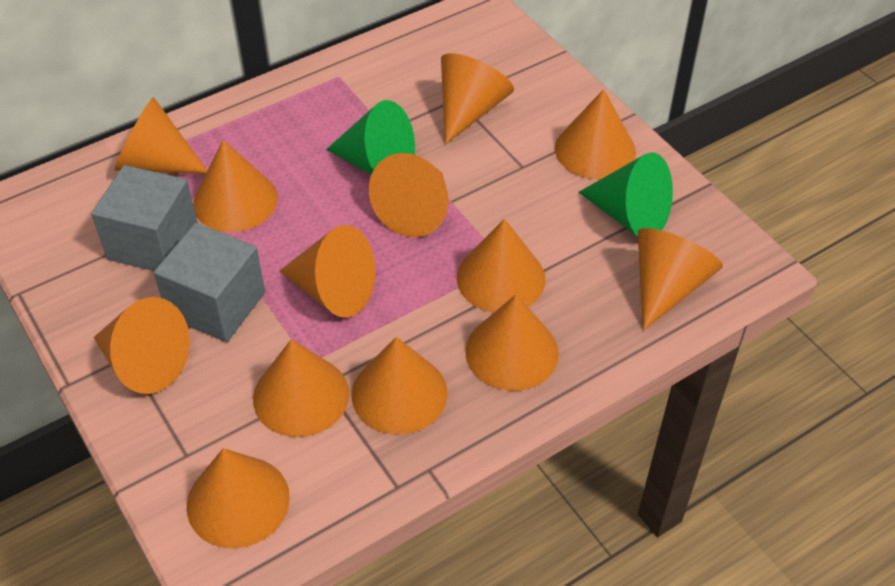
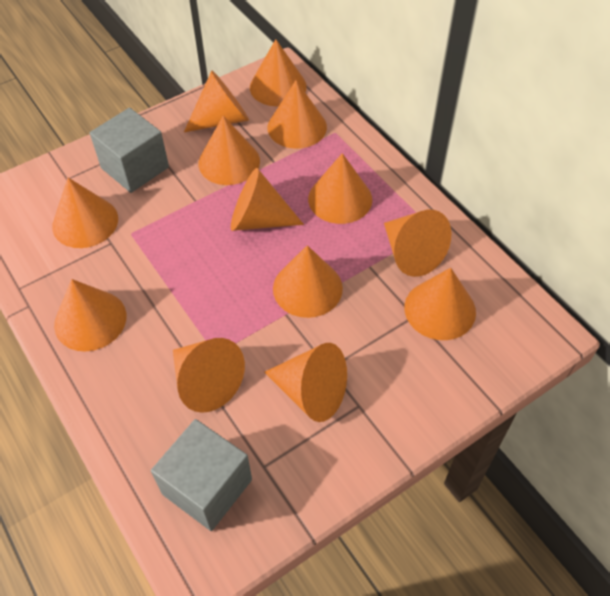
green cone: 2 -> 0

